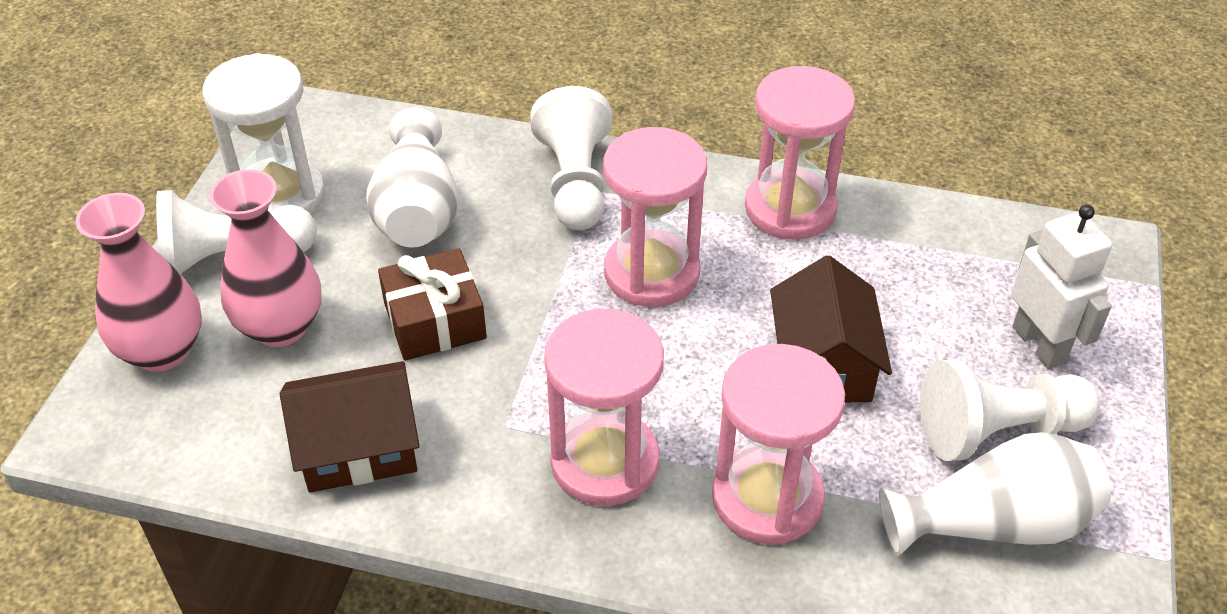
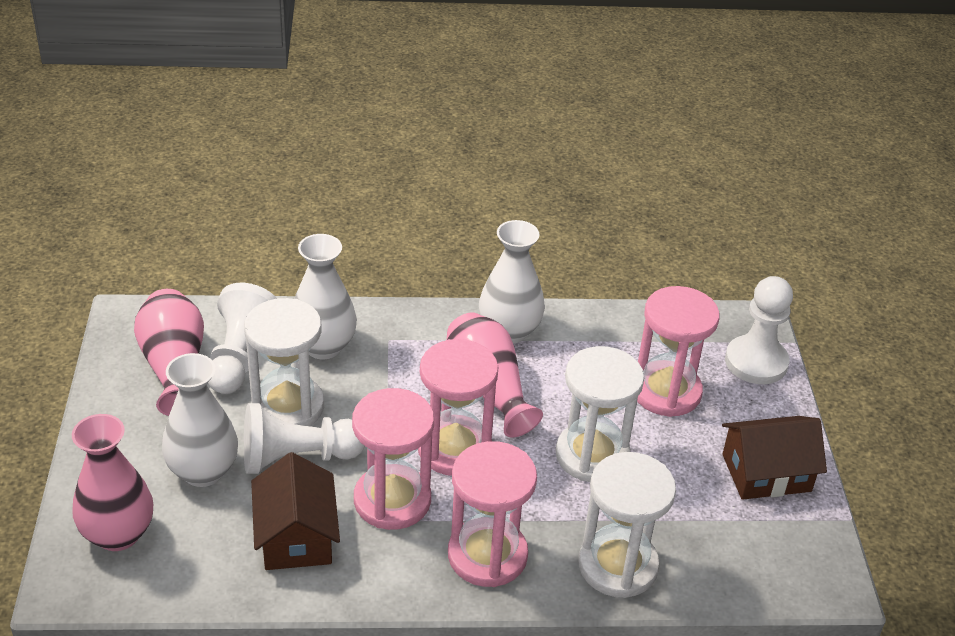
brown gift: 1 -> 0
pink vase: 2 -> 3
white hourglass: 1 -> 3
white robot: 1 -> 0
white vase: 2 -> 3

